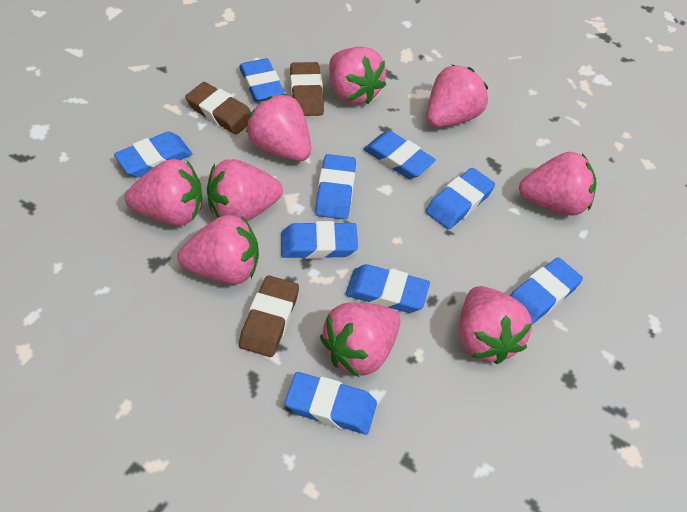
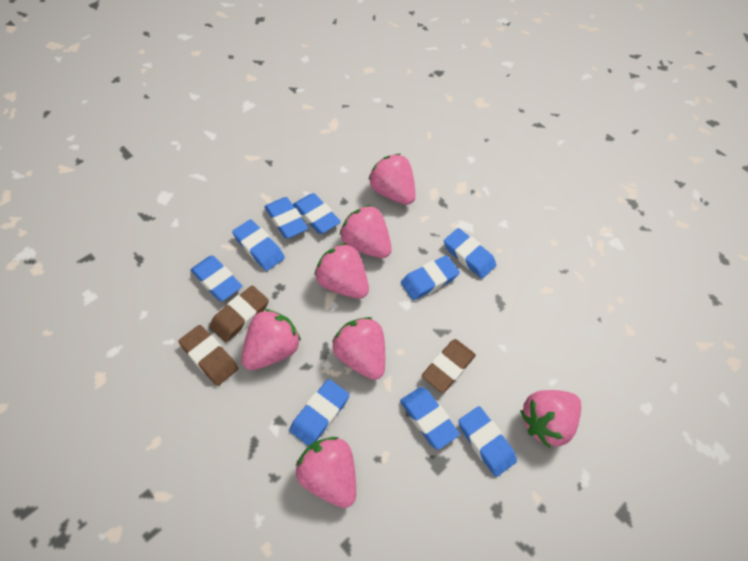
pink strawberry: 9 -> 7

